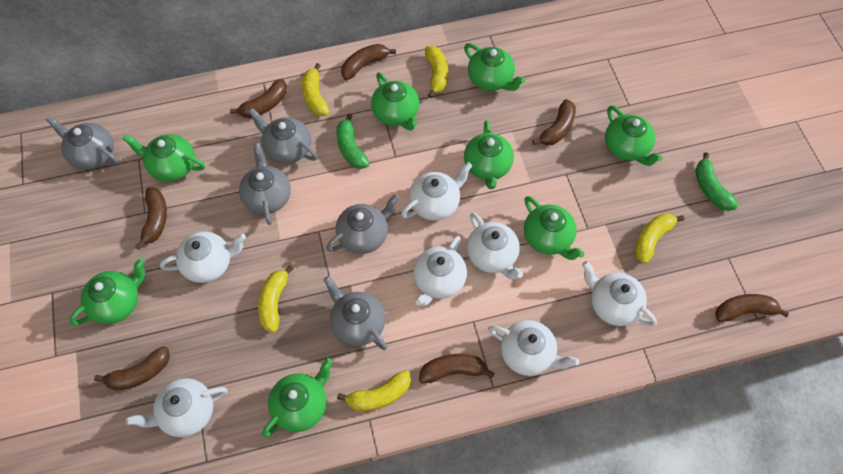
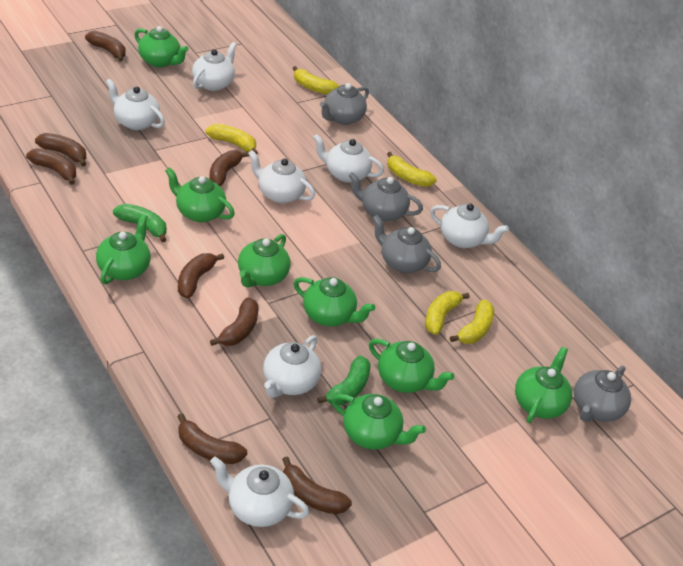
brown banana: 7 -> 8
grey teapot: 5 -> 4

